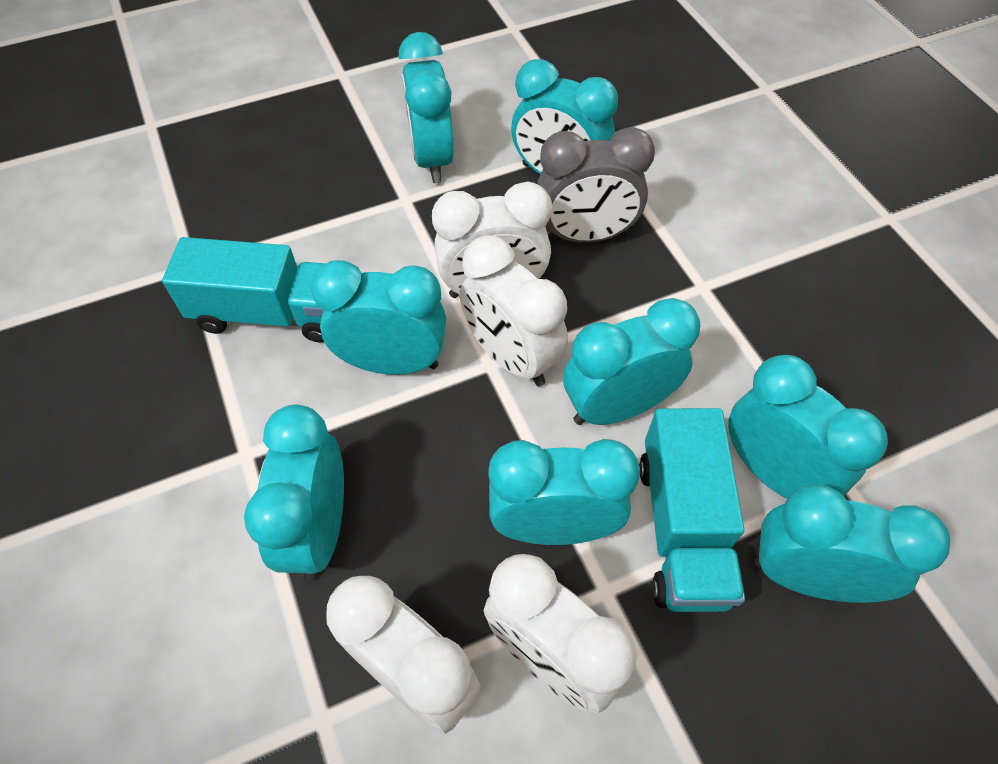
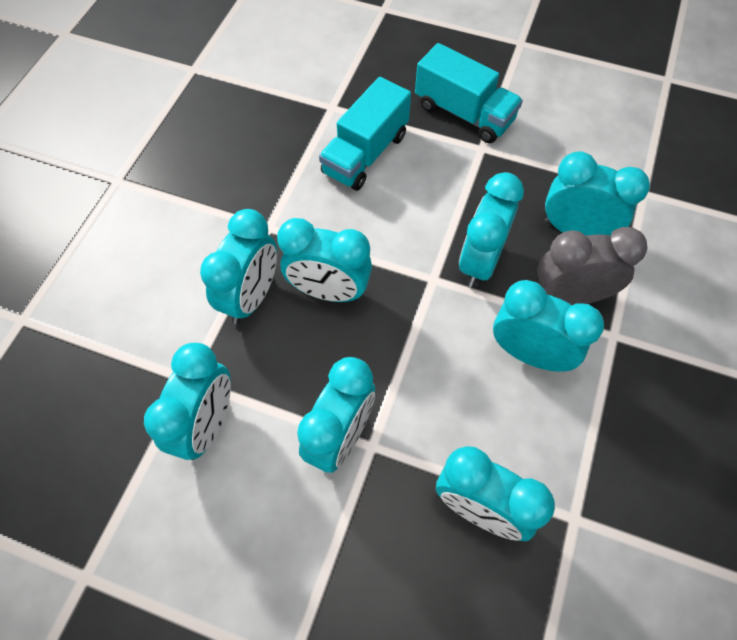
white clock: 4 -> 0

